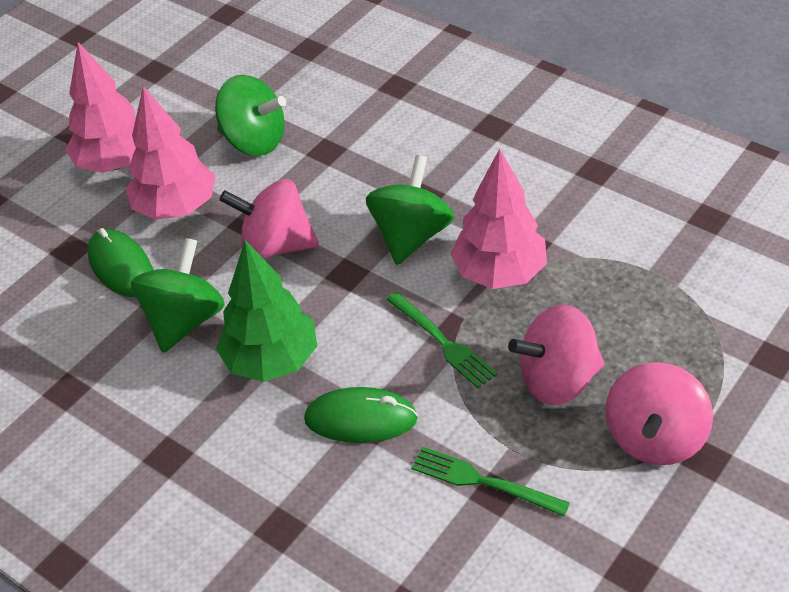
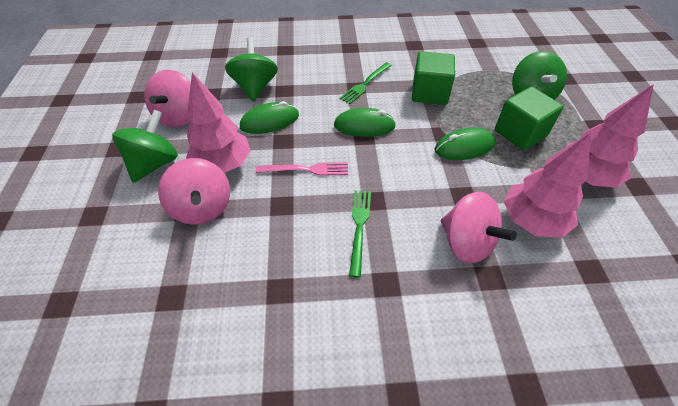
green cube: 0 -> 2
green mouse: 2 -> 3
green tree: 1 -> 0
pink fork: 0 -> 1

